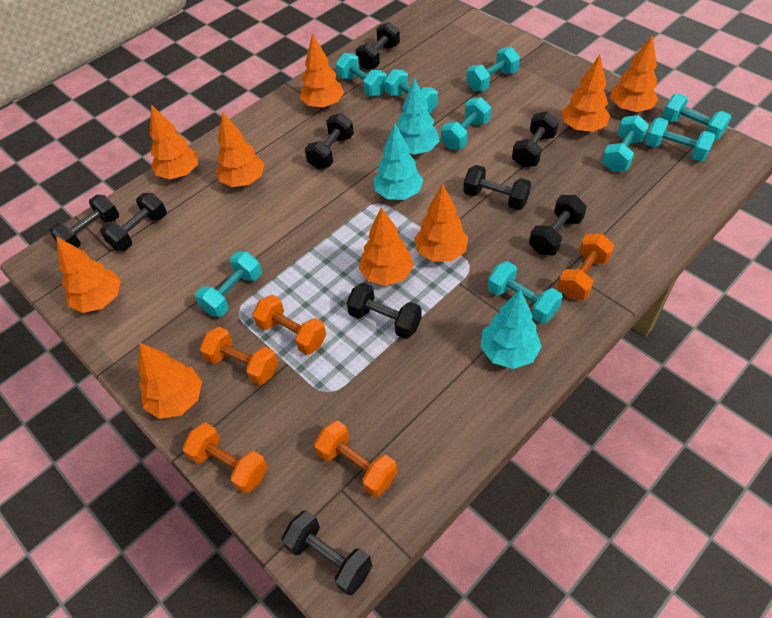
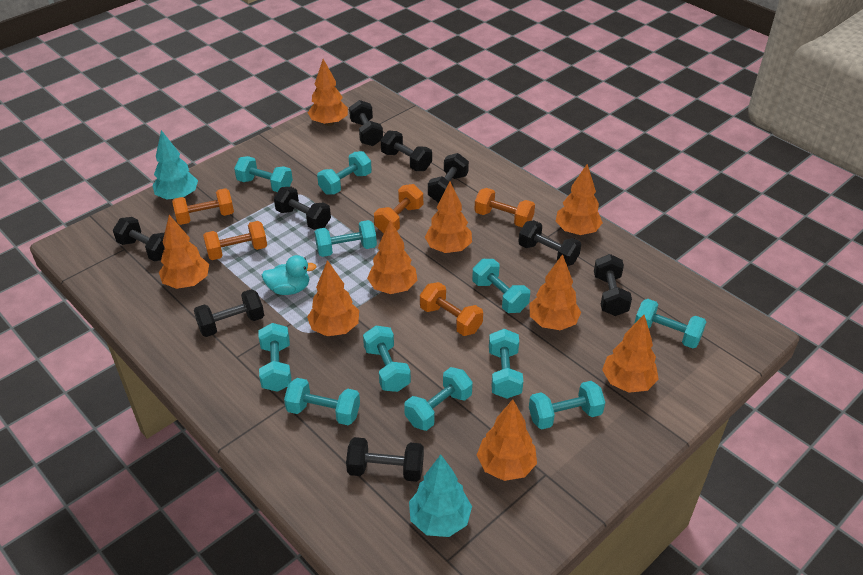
turquoise duck: 0 -> 1
turquoise dumbbell: 9 -> 11
turquoise tree: 3 -> 2

